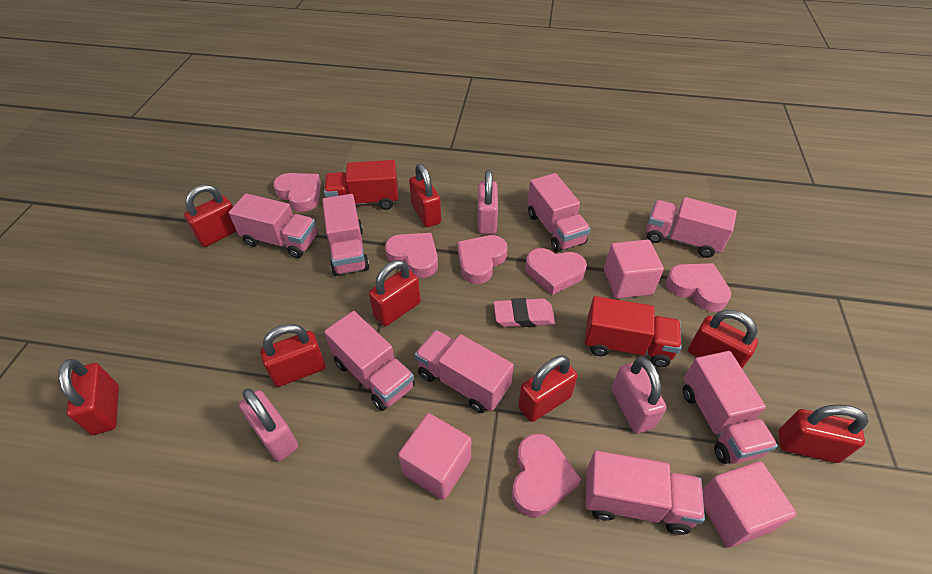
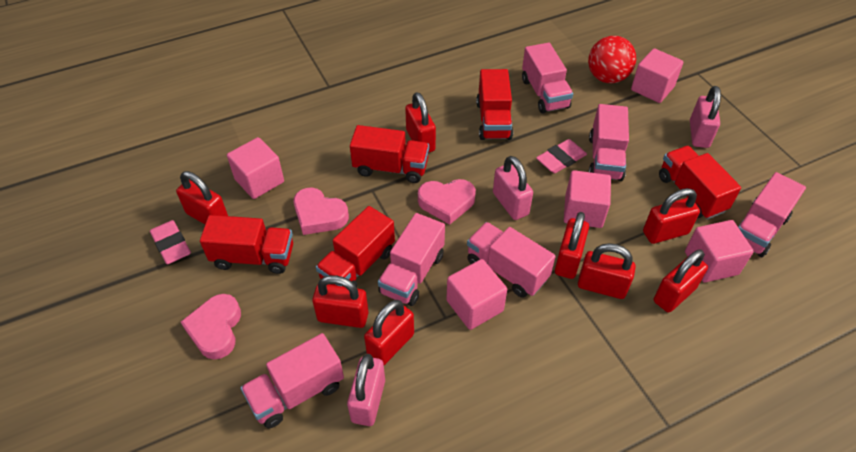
pink cube: 3 -> 5
pink eraser: 1 -> 2
pink heart: 6 -> 3
pink truck: 8 -> 6
red ball: 0 -> 1
red truck: 2 -> 5

